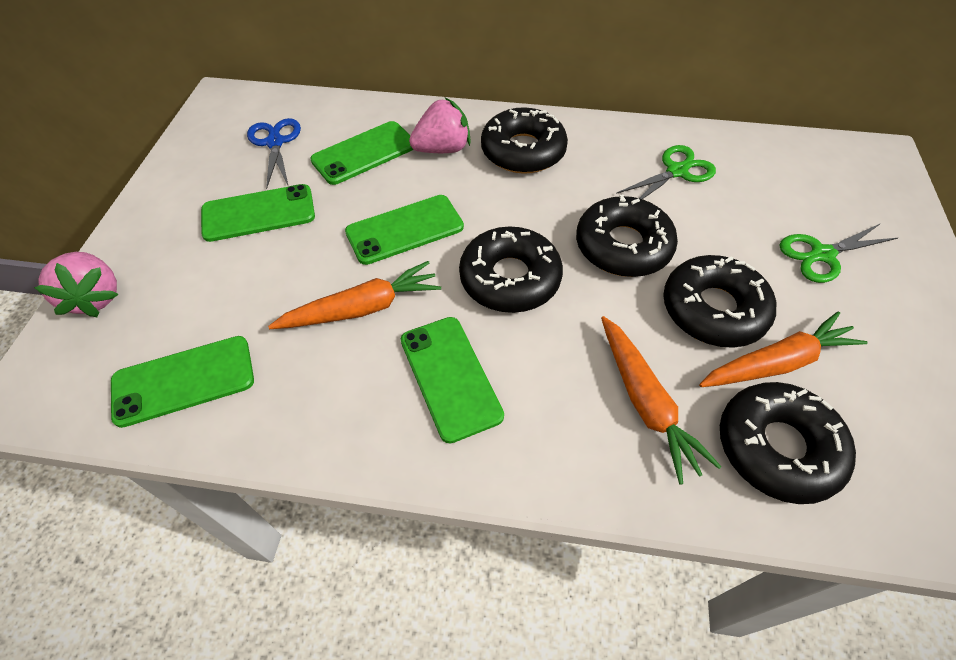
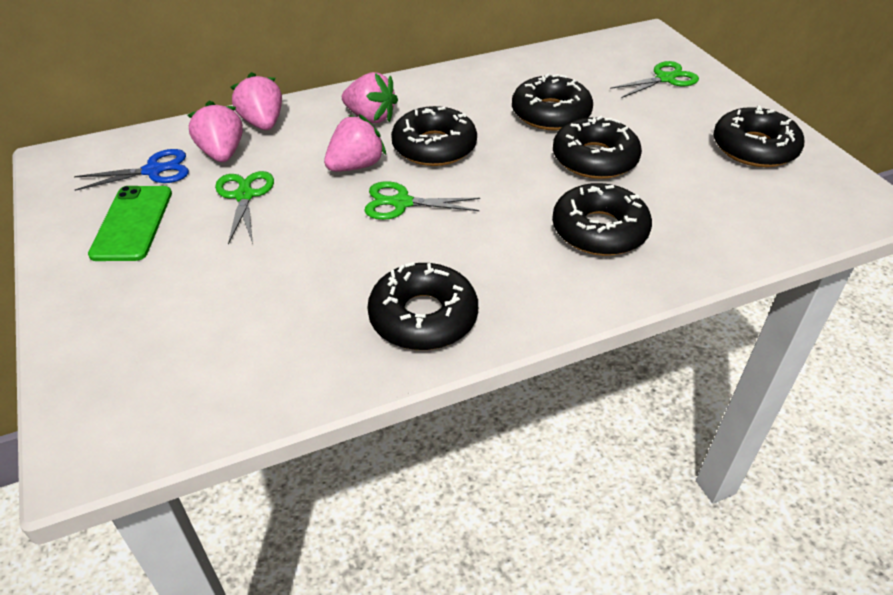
black donut: 5 -> 6
green phone: 5 -> 1
green scissors: 2 -> 3
orange carrot: 3 -> 0
pink strawberry: 2 -> 4

